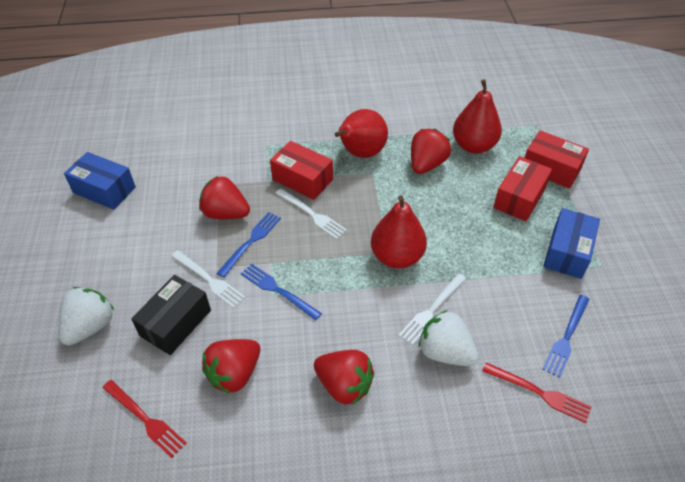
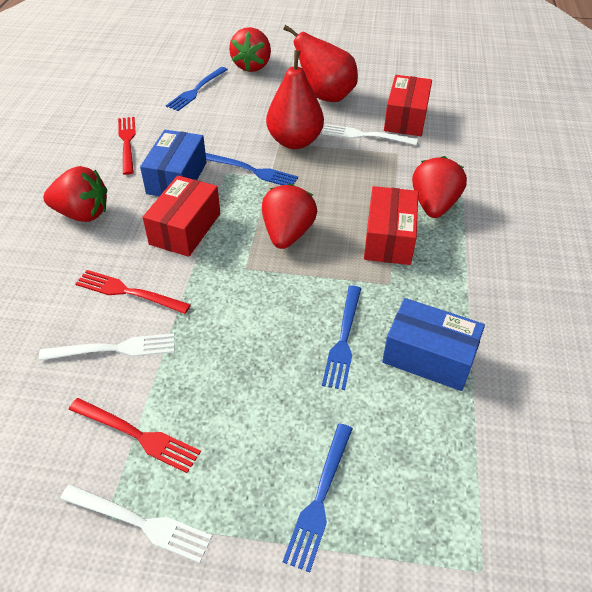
black box: 1 -> 0
blue fork: 3 -> 4
red fork: 2 -> 3
red pear: 3 -> 2
white strawberry: 2 -> 0

